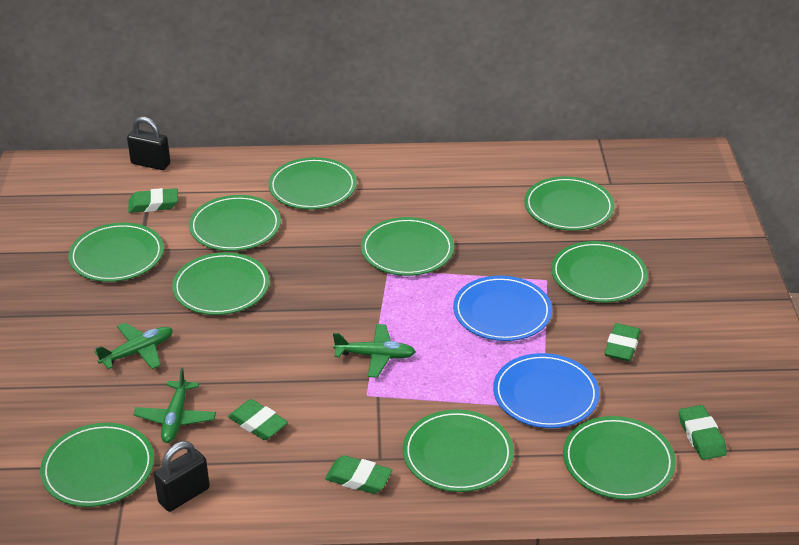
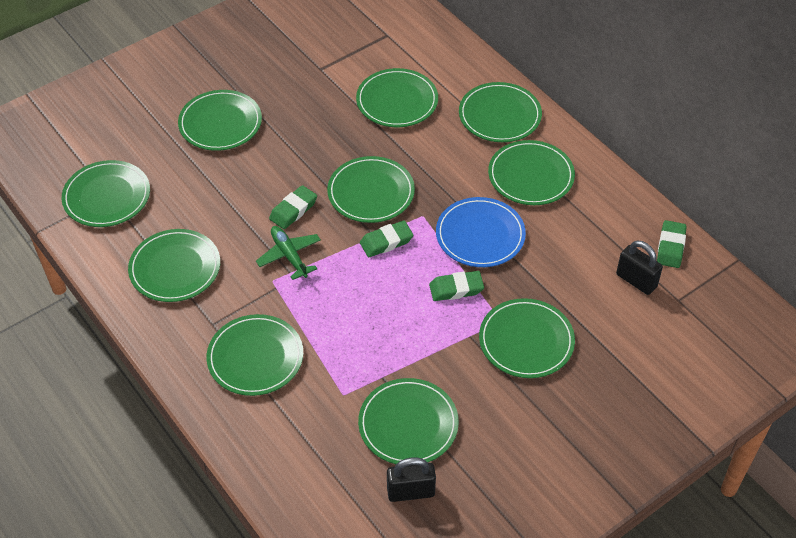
blue plate: 2 -> 1
green eraser: 5 -> 4
green plane: 3 -> 1

